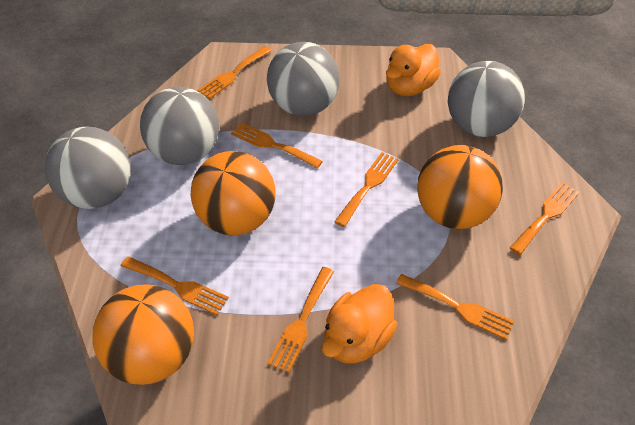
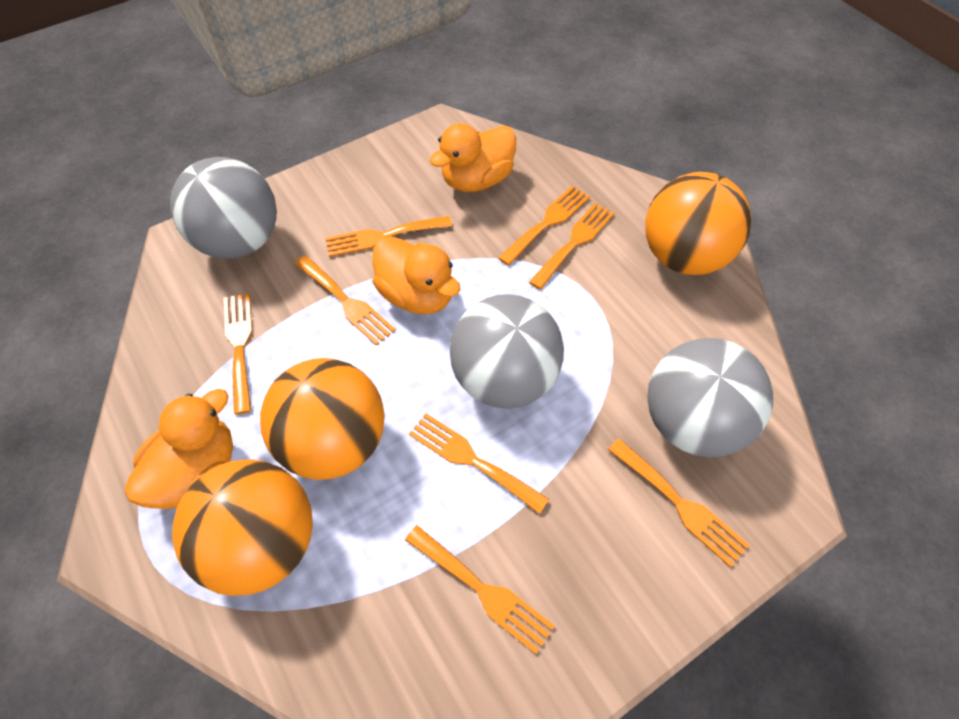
grey ball: 4 -> 3
orange duck: 2 -> 3
orange fork: 7 -> 8

